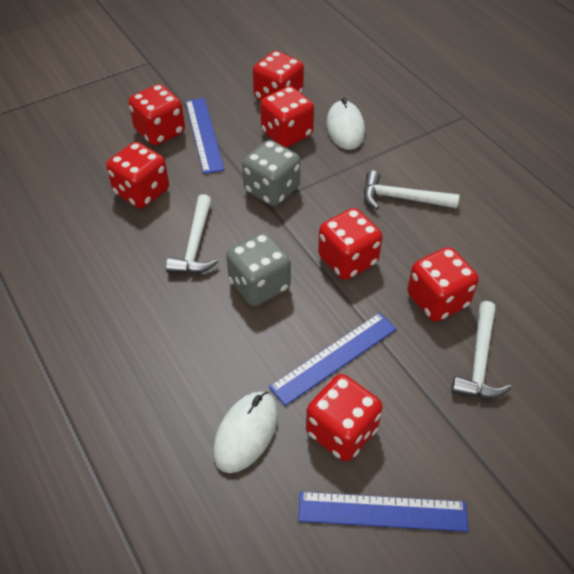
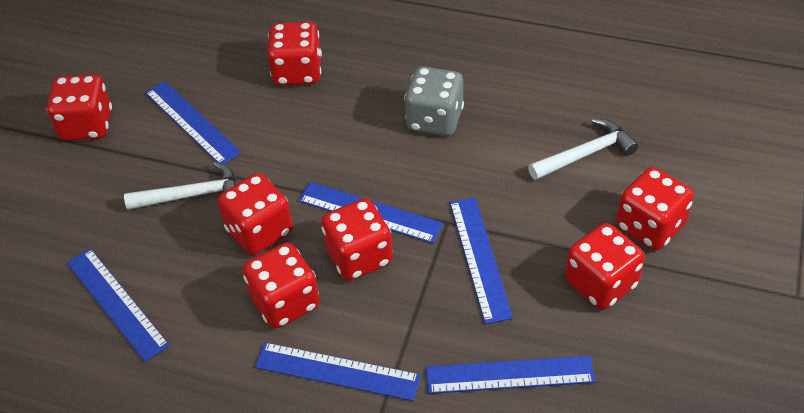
blue ruler: 3 -> 6
grey dice: 2 -> 1
white hammer: 3 -> 2
white mouse: 2 -> 0

